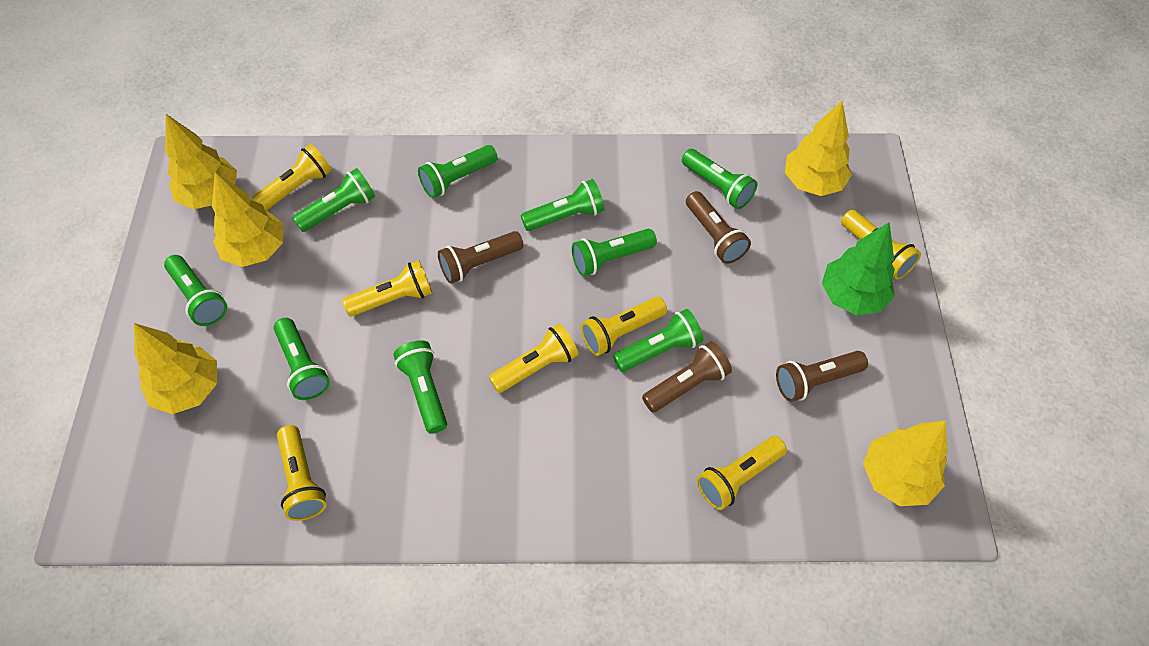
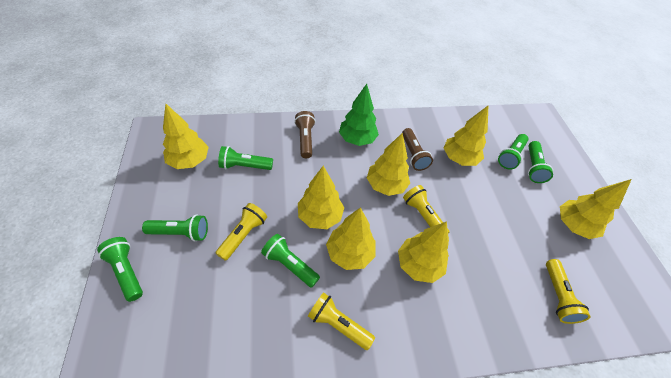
brown flashlight: 4 -> 2
green flashlight: 9 -> 6
yellow flashlight: 7 -> 4
yellow tree: 5 -> 7

